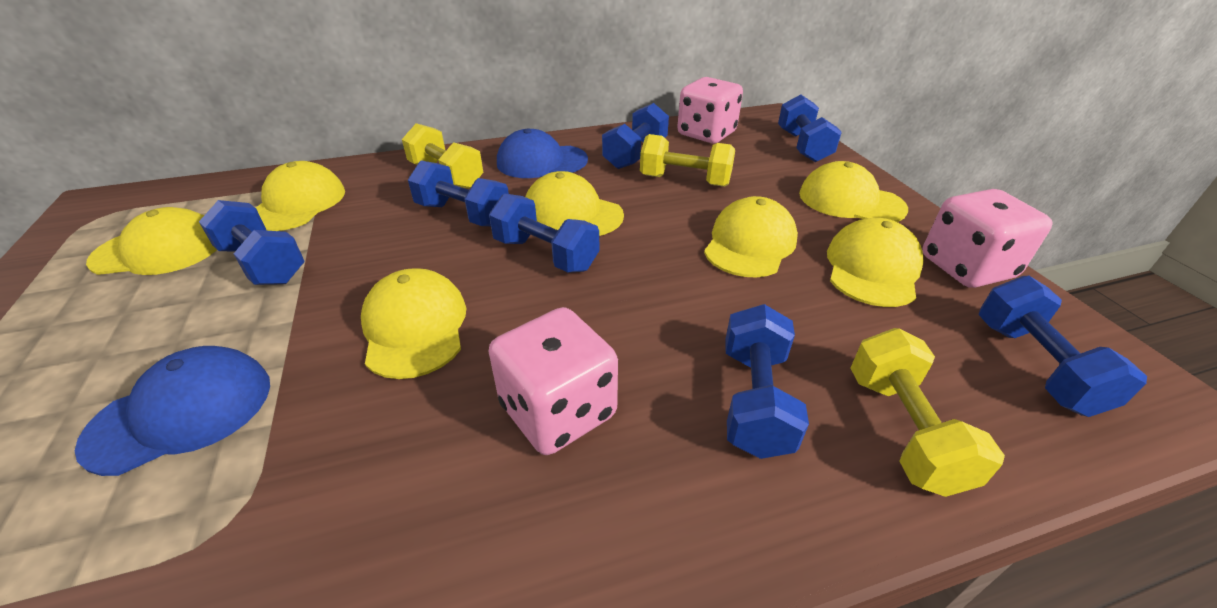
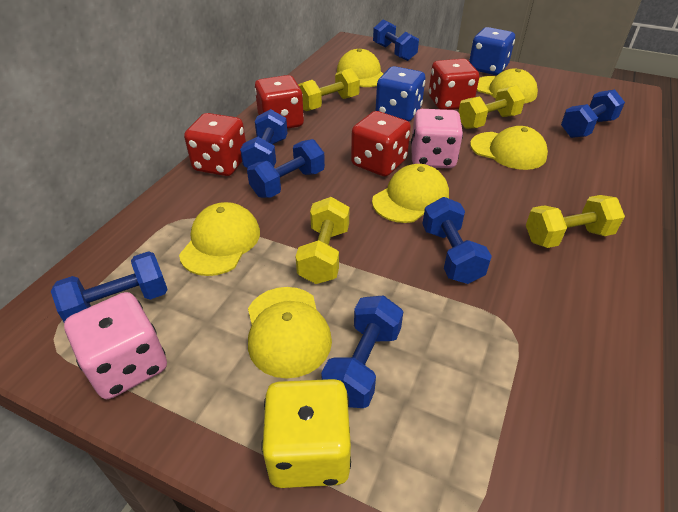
blue cap: 2 -> 0
blue dice: 0 -> 2
pink dice: 3 -> 2
red dice: 0 -> 4
yellow cap: 7 -> 6
yellow dice: 0 -> 1
yellow dumbbell: 3 -> 4

